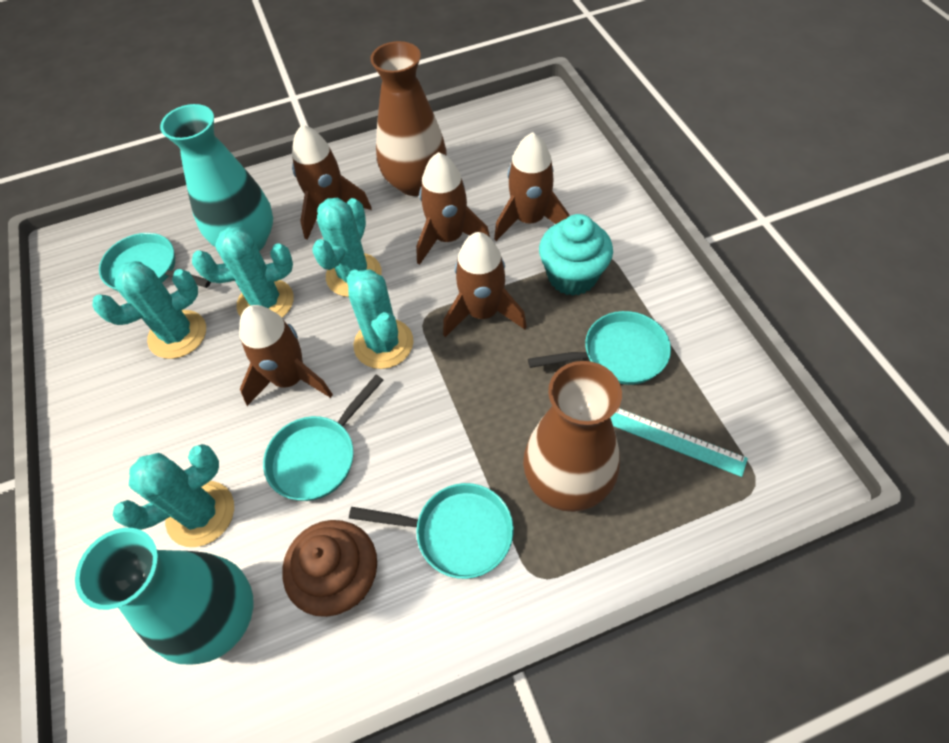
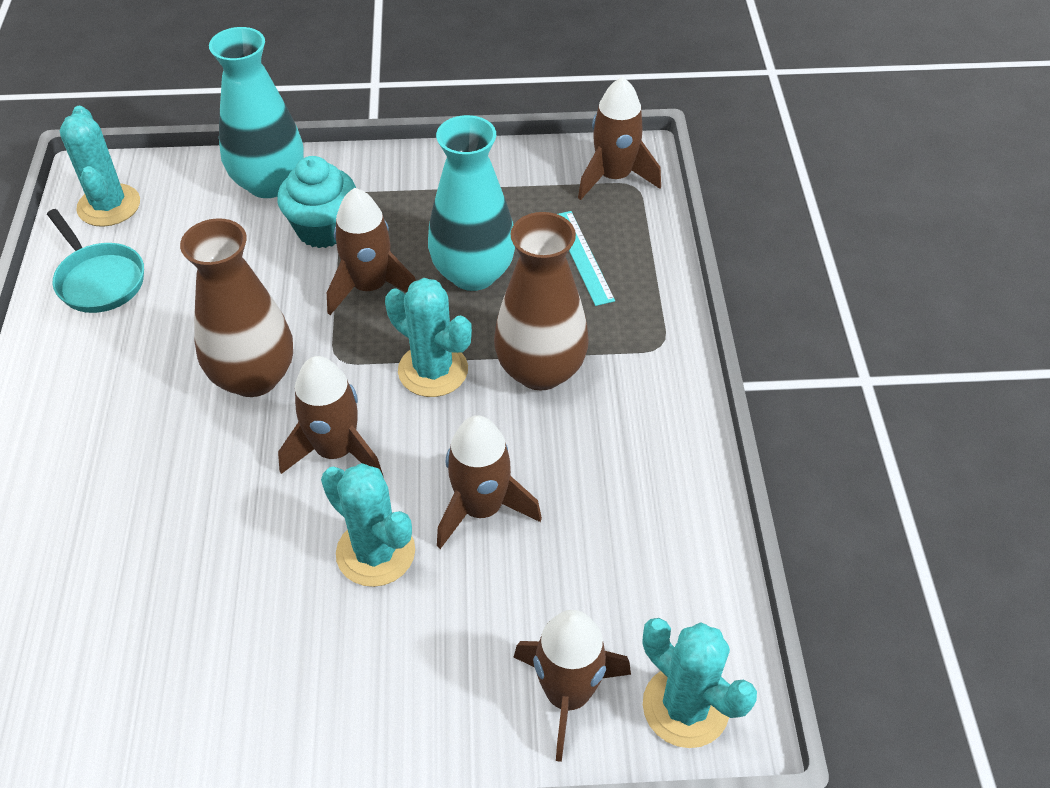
brown cupcake: 1 -> 0
turquoise cactus: 5 -> 4
turquoise pan: 4 -> 1

